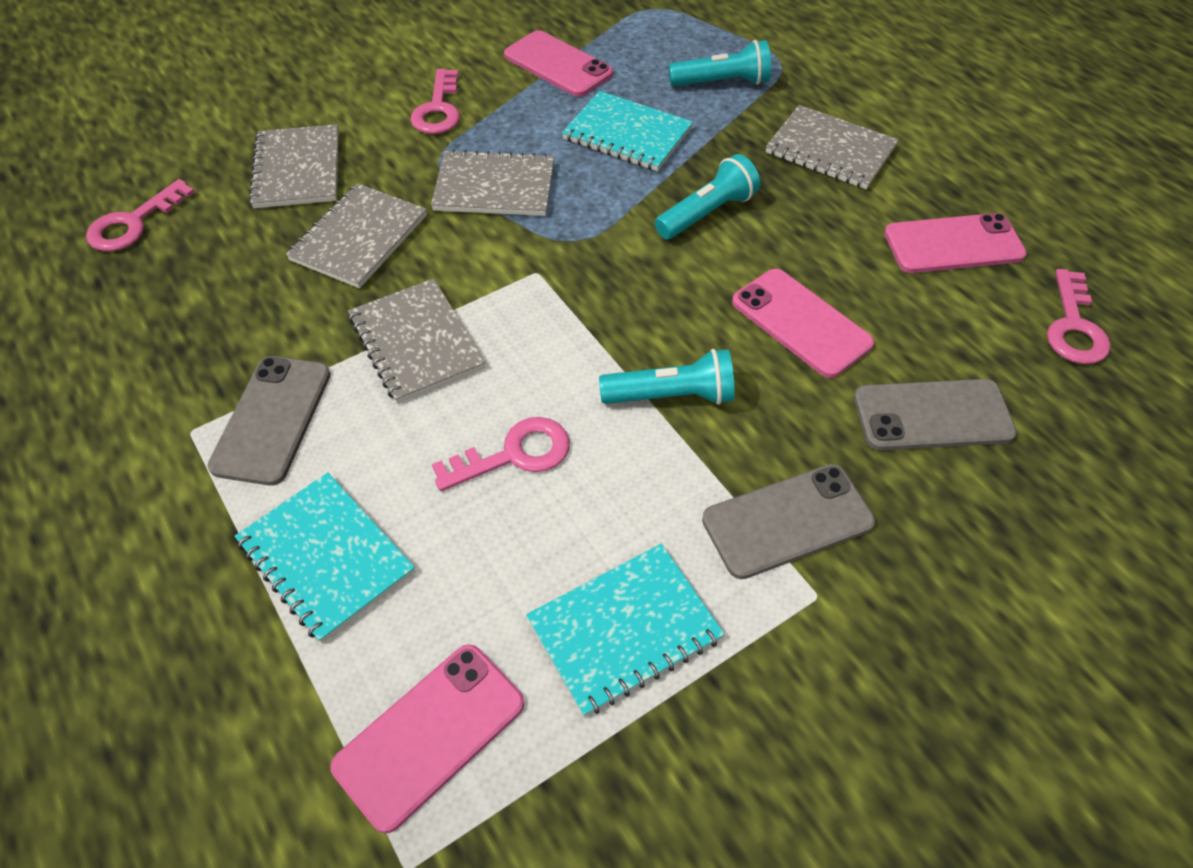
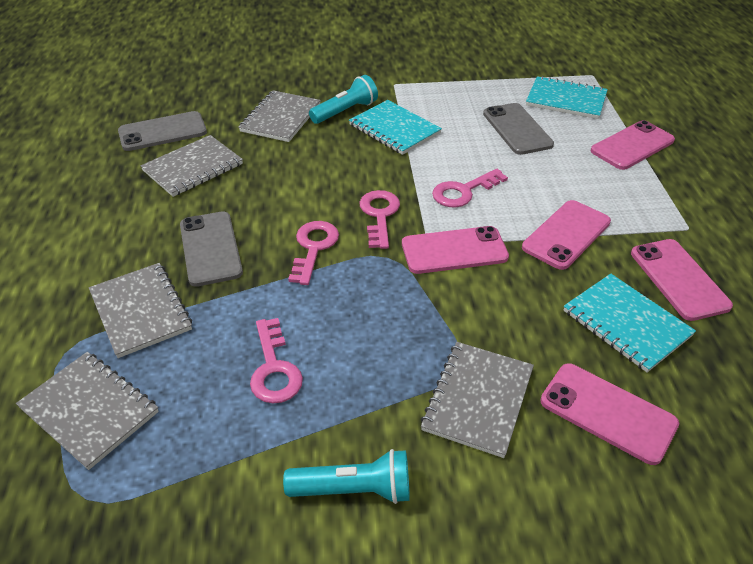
pink phone: 4 -> 5
turquoise flashlight: 3 -> 2

